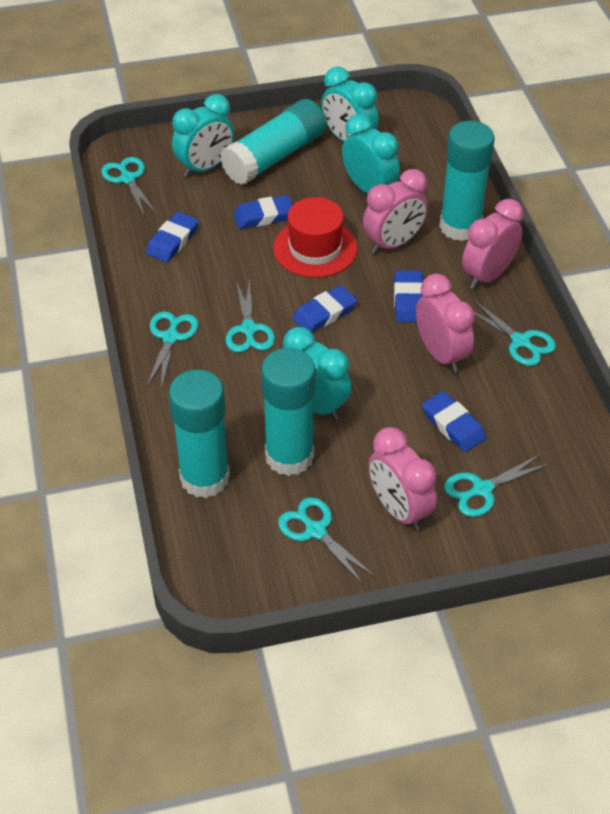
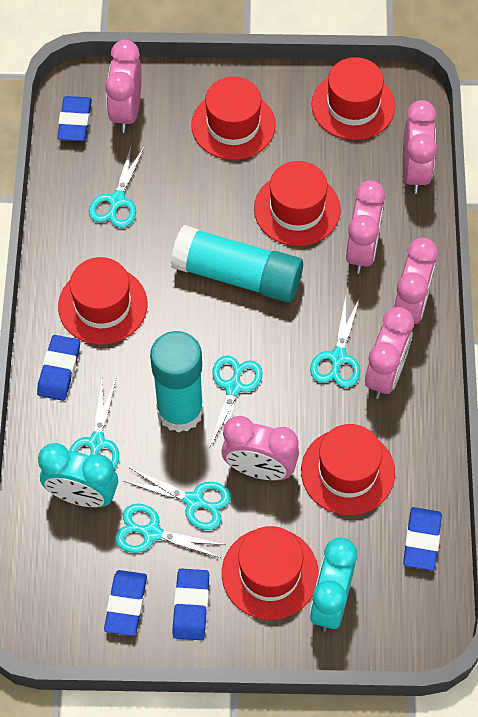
pink clock: 4 -> 6
red hat: 1 -> 6
turquoise clock: 4 -> 2
turquoise glue stick: 4 -> 2

